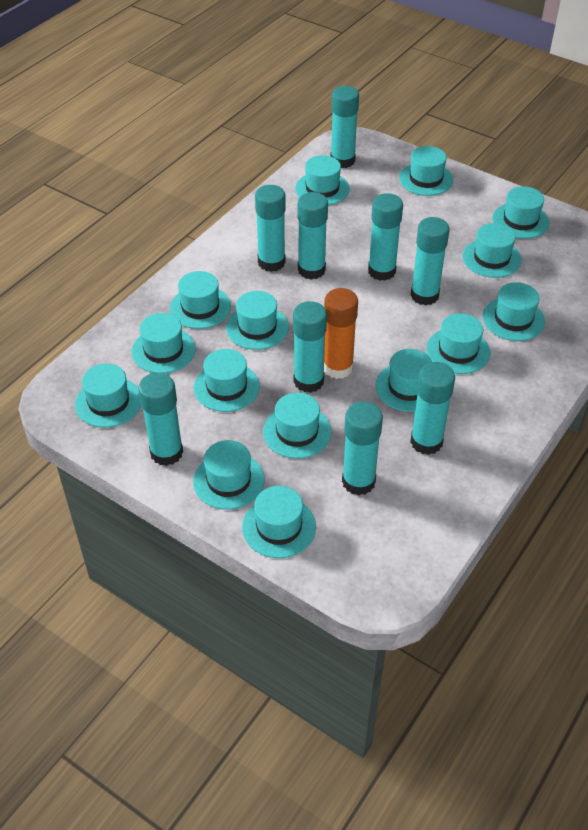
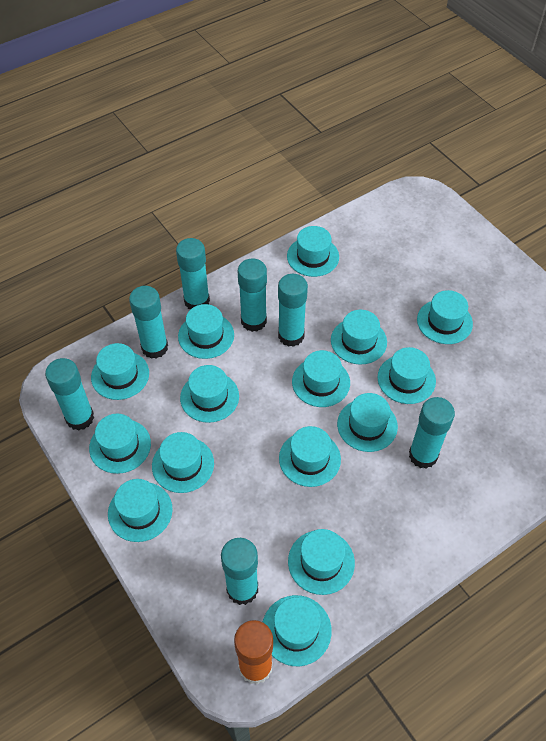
turquoise glue stick: 9 -> 7

